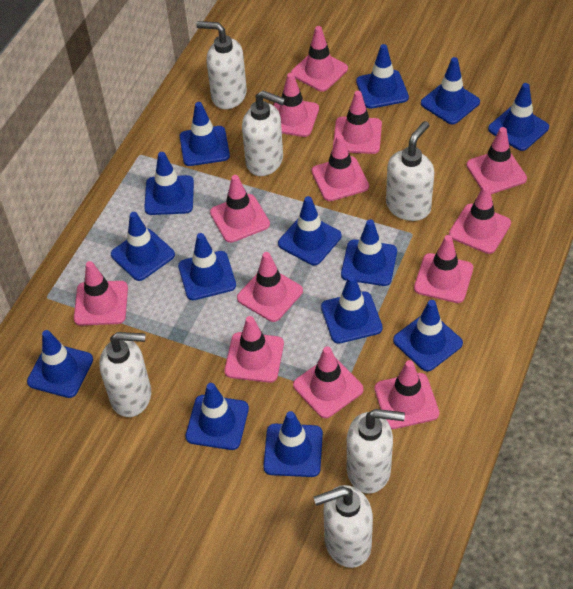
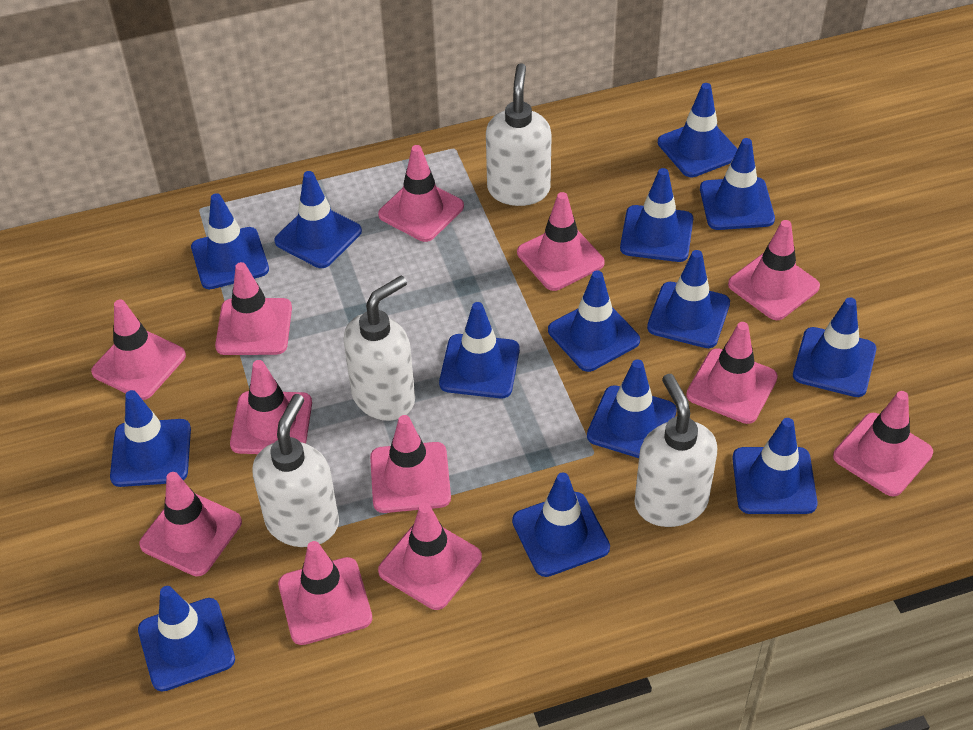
pink traffic cone: 13 -> 12
white soap dispenser: 6 -> 4

